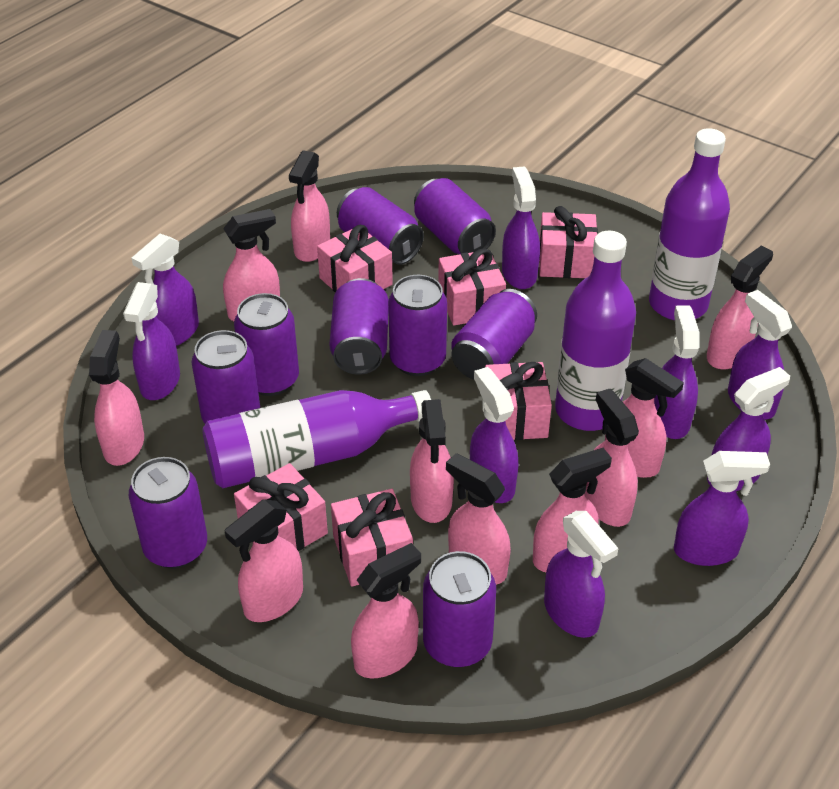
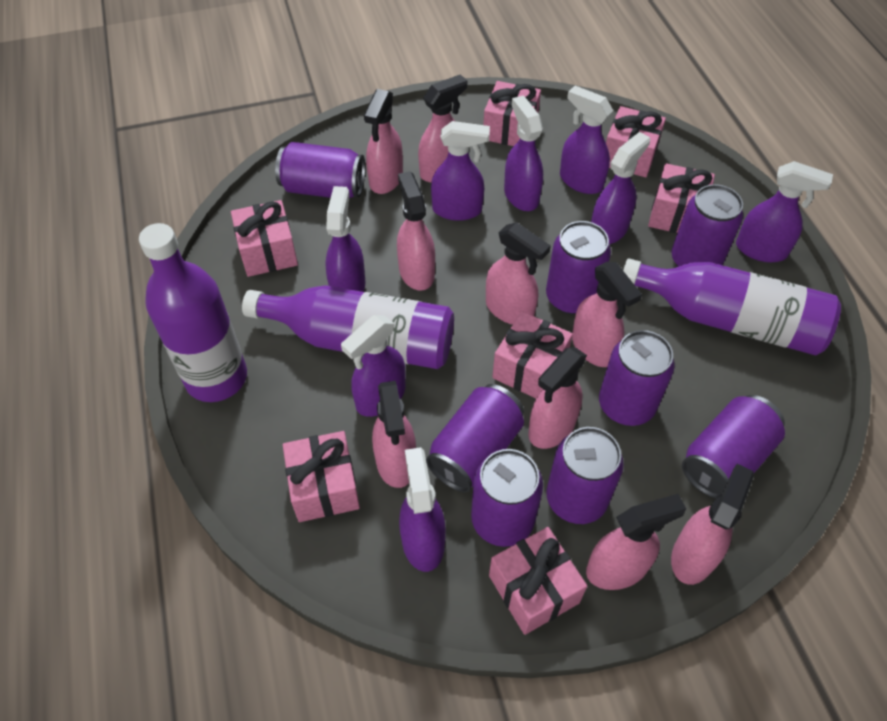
pink gift: 6 -> 7
pink spray bottle: 11 -> 9
purple can: 9 -> 8
purple spray bottle: 9 -> 8

